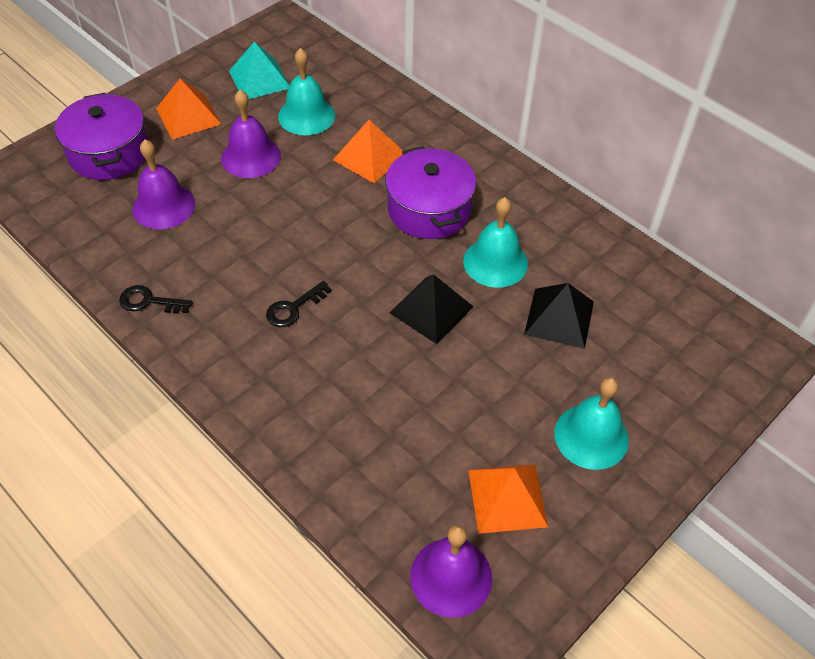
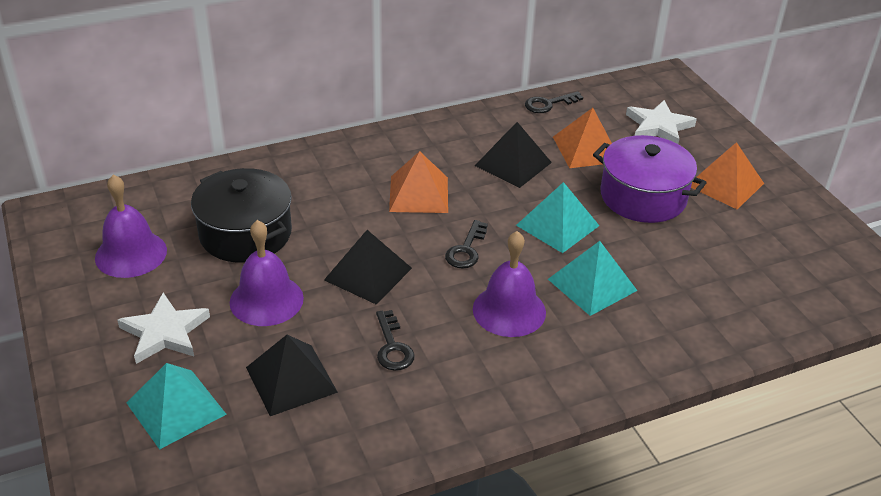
black key: 2 -> 3
black pot: 0 -> 1
black pyramid: 2 -> 3
purple pot: 2 -> 1
turquoise bell: 3 -> 0
turquoise pyramid: 1 -> 3
white star: 0 -> 2

